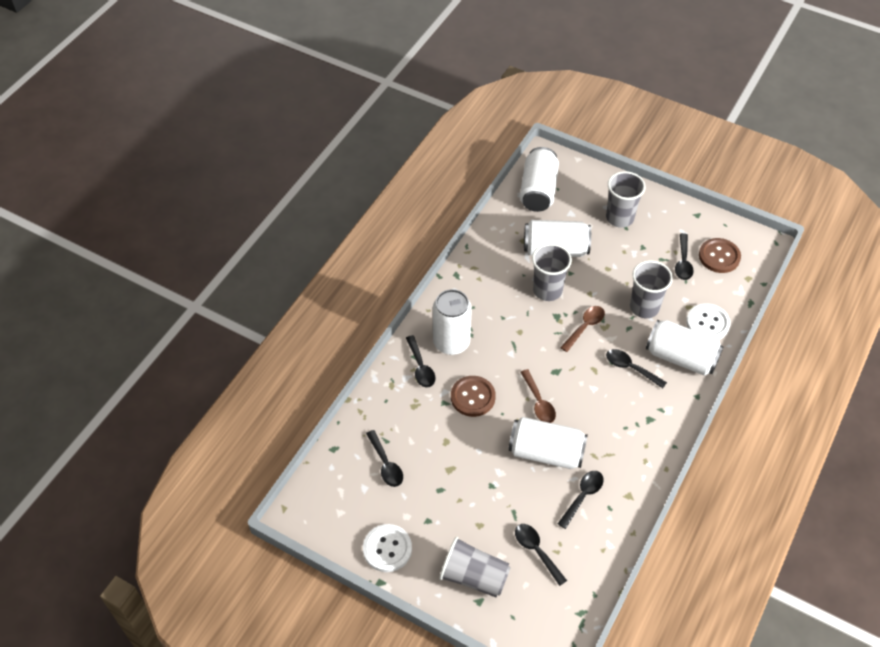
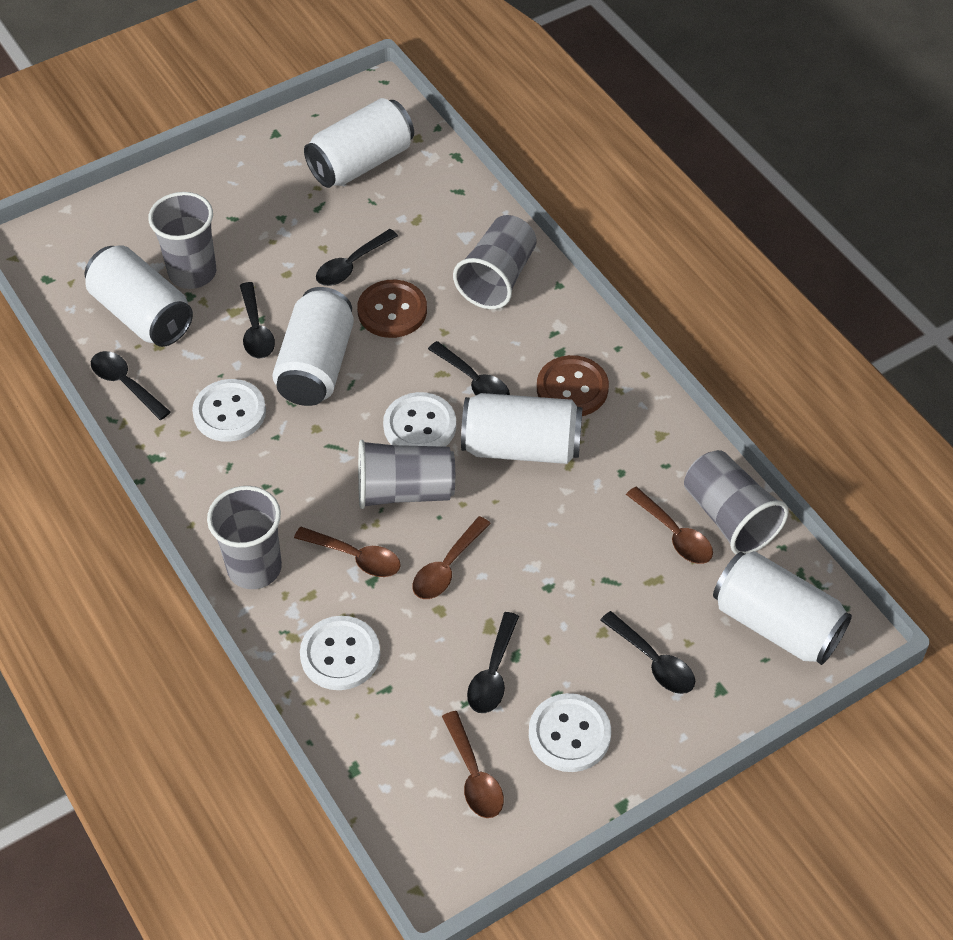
brown spoon: 2 -> 4
grey cup: 4 -> 5
white button: 2 -> 4

